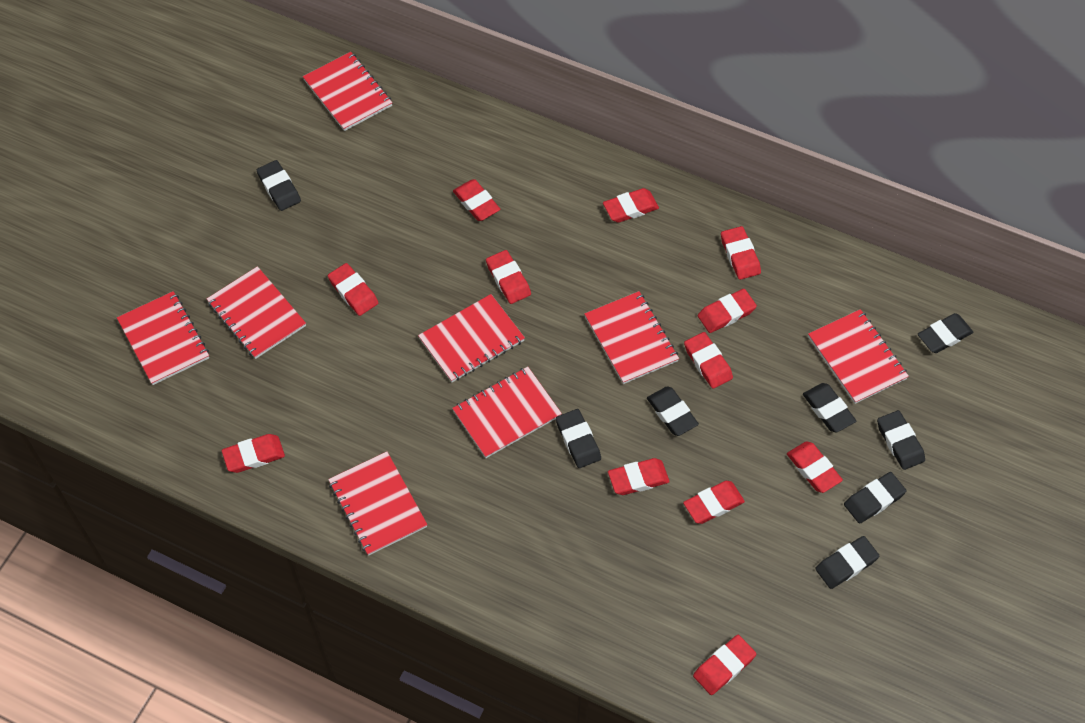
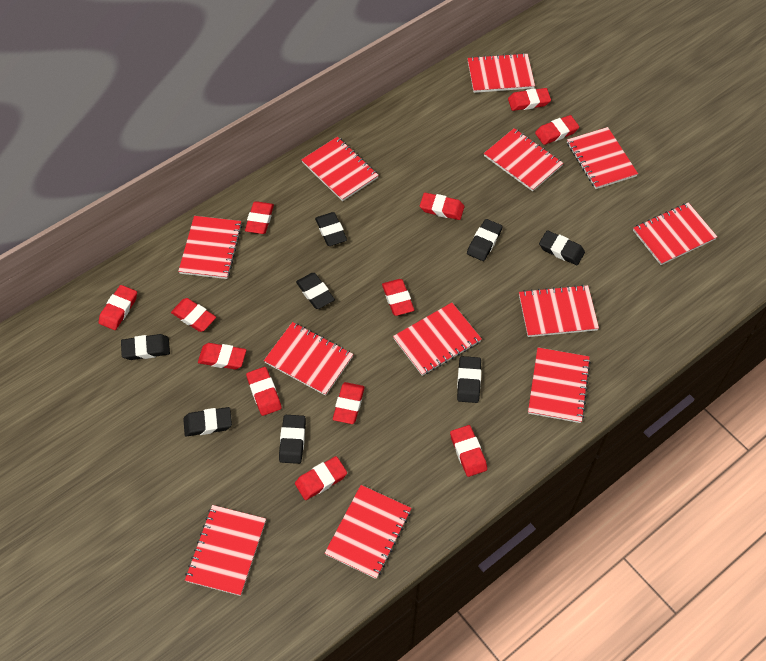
red notebook: 8 -> 12

